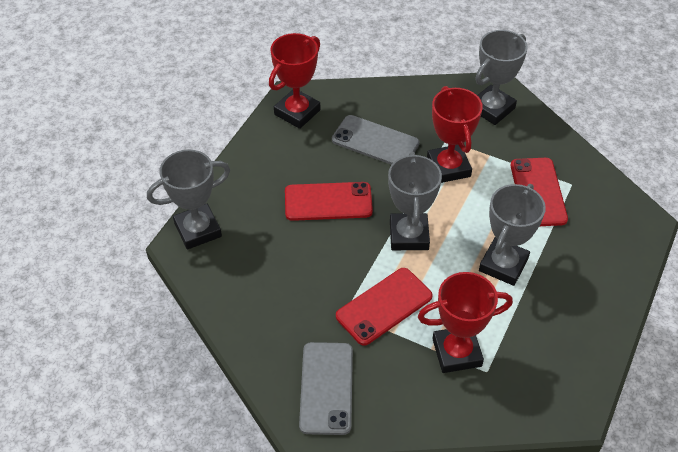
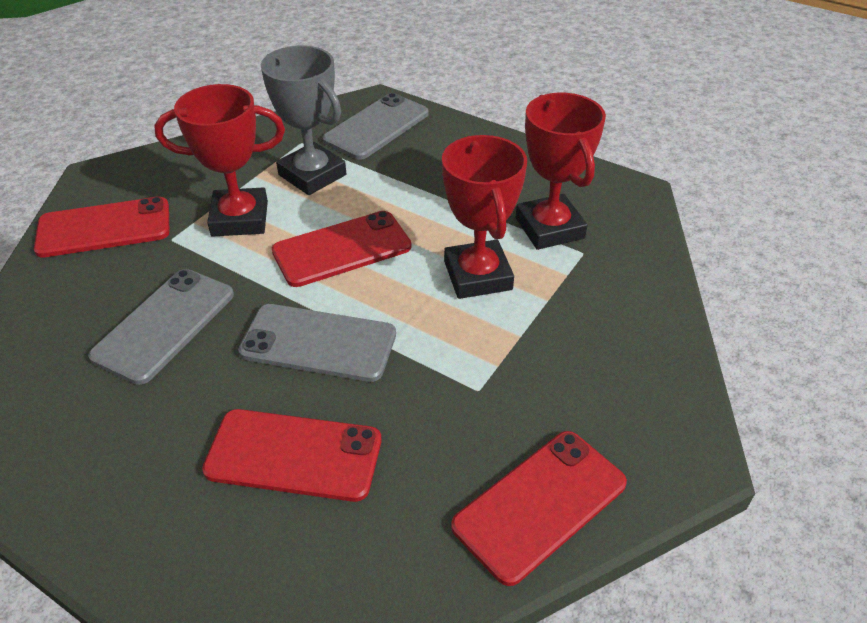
grey phone: 2 -> 3
grey trophy: 4 -> 1
red phone: 3 -> 4

